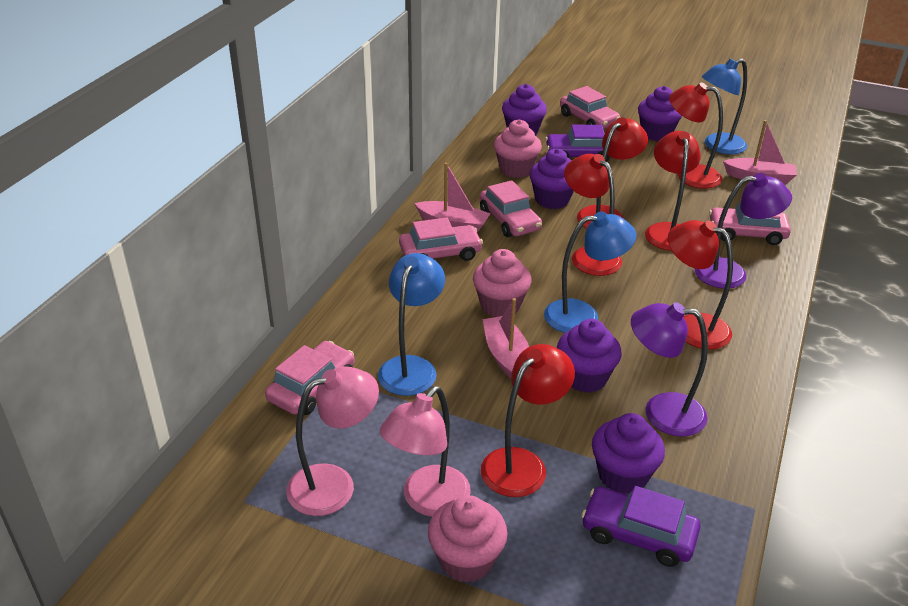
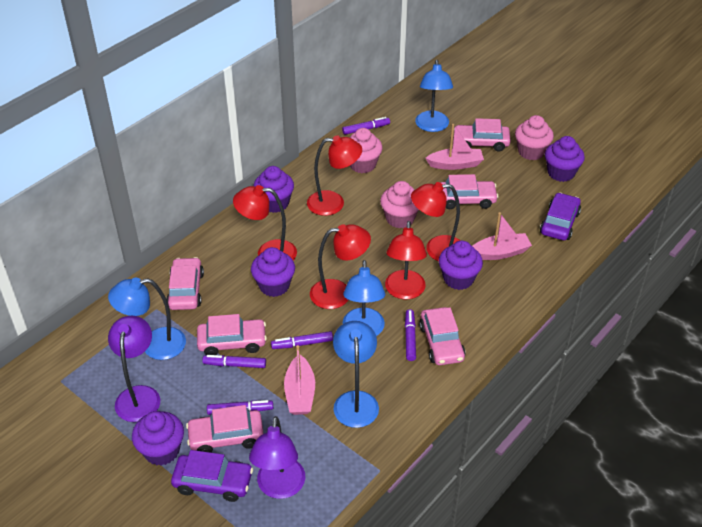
blue lamp: 3 -> 4
pink car: 5 -> 6
pink lamp: 2 -> 0
purple marker: 0 -> 5
red lamp: 6 -> 5

